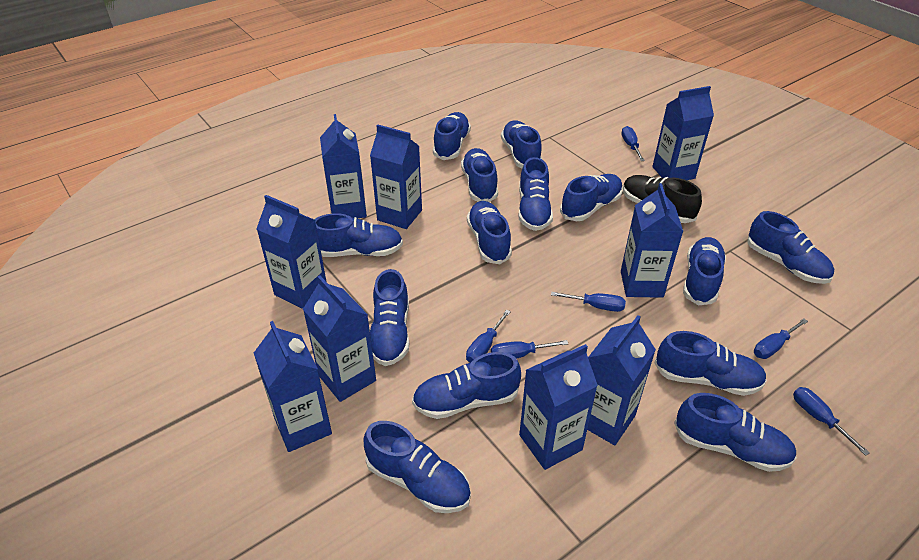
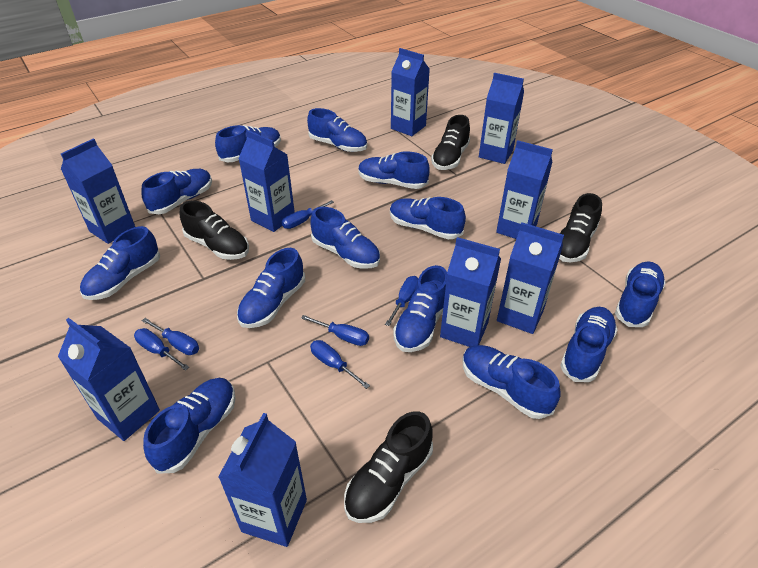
black shoe: 1 -> 4
blue shoe: 14 -> 13

